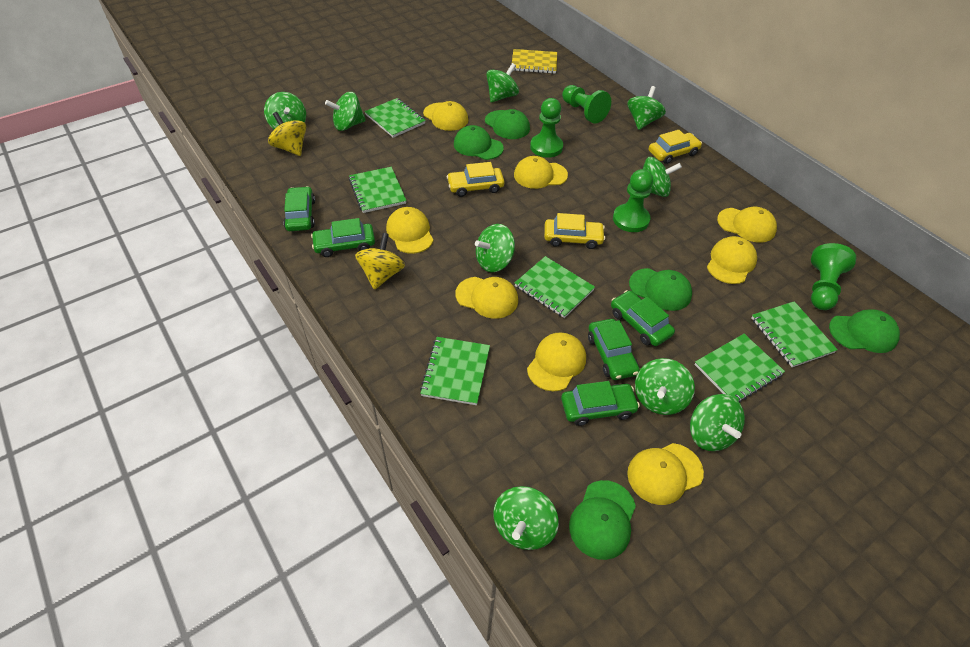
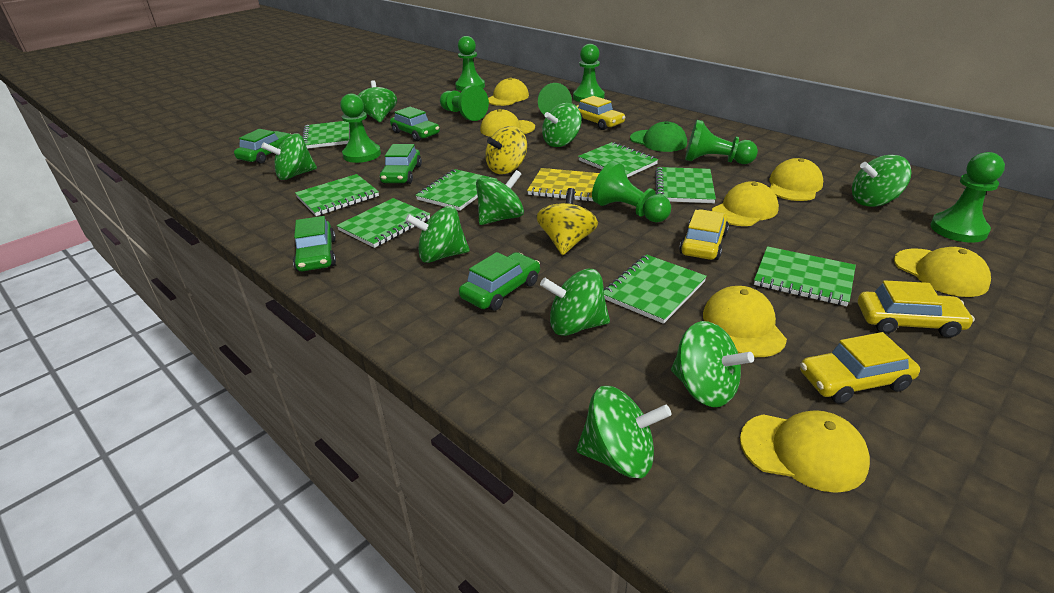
green cap: 5 -> 1
green notebook: 6 -> 8
green pawn: 4 -> 8
yellow cap: 8 -> 7
yellow car: 3 -> 4

